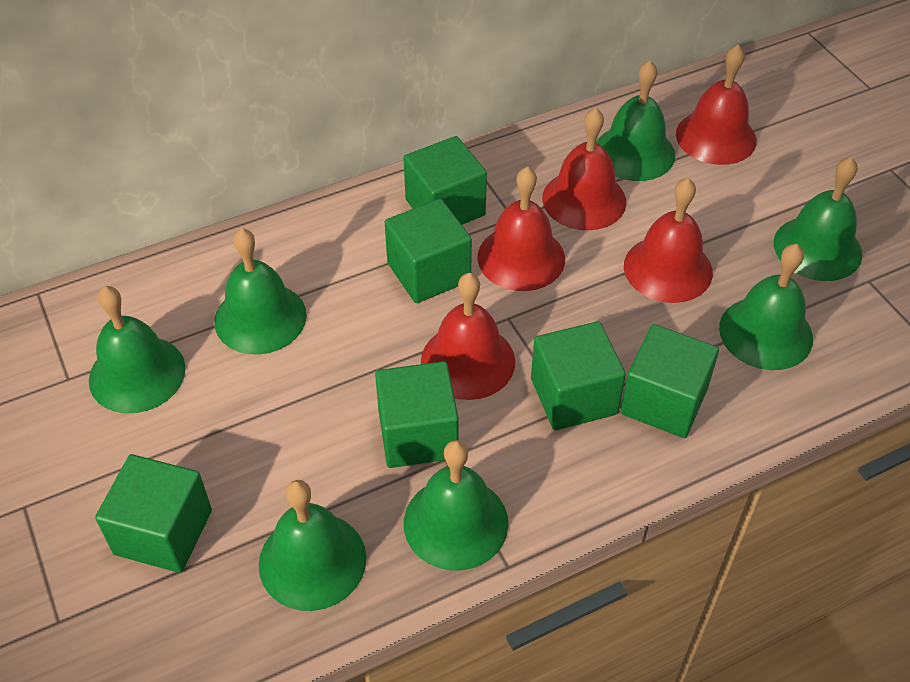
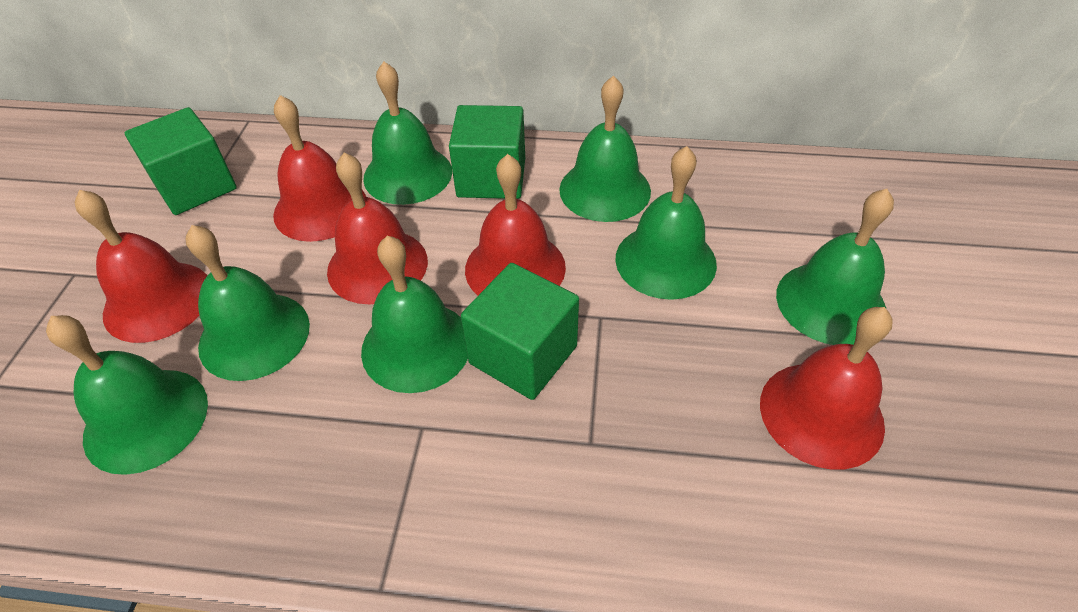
green cube: 6 -> 3

